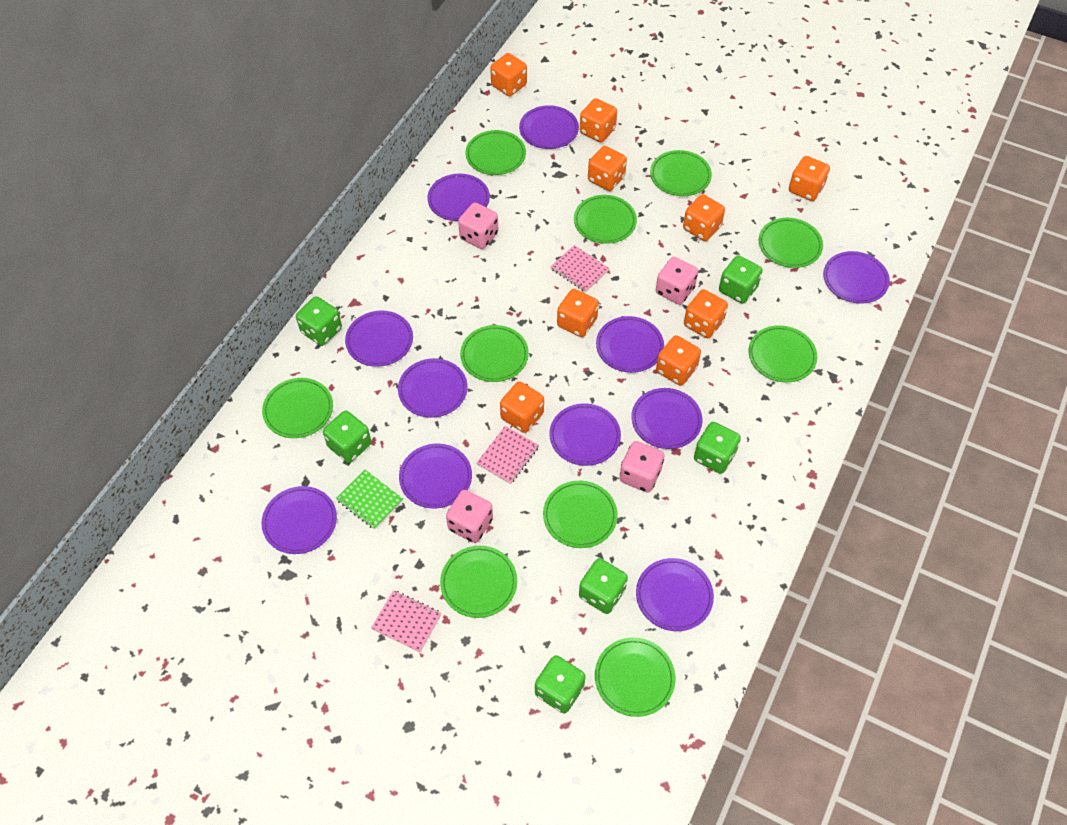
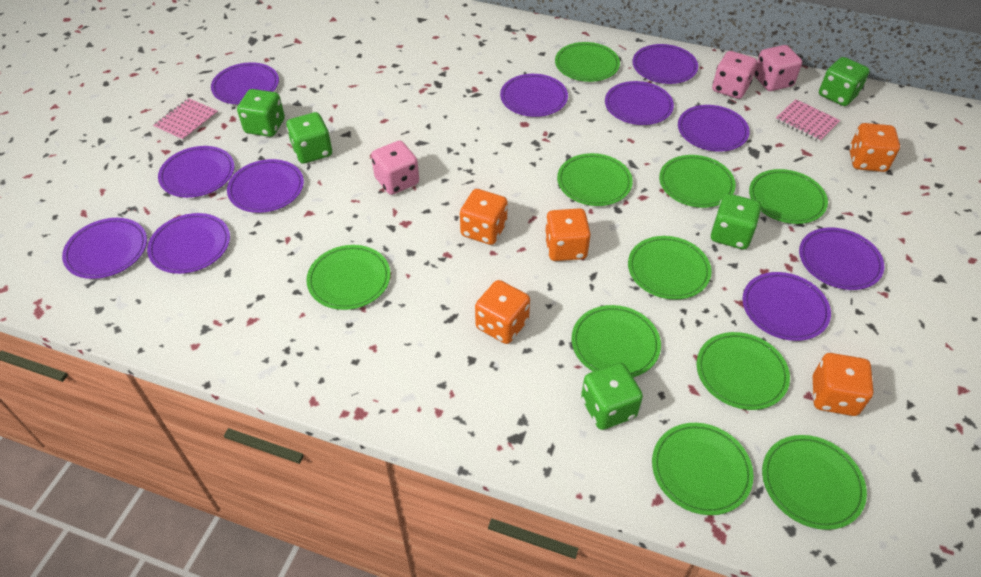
green dice: 6 -> 5
green notebook: 1 -> 0
orange dice: 9 -> 5
pink dice: 4 -> 3
pink notebook: 3 -> 2

